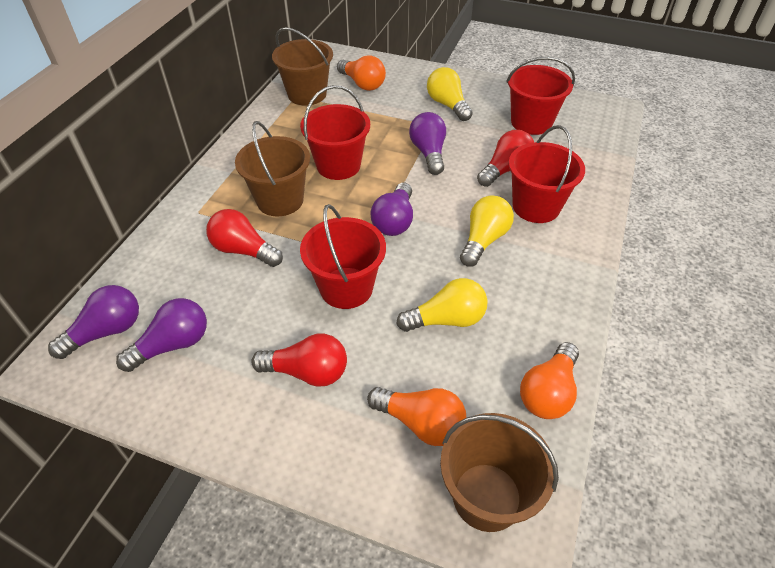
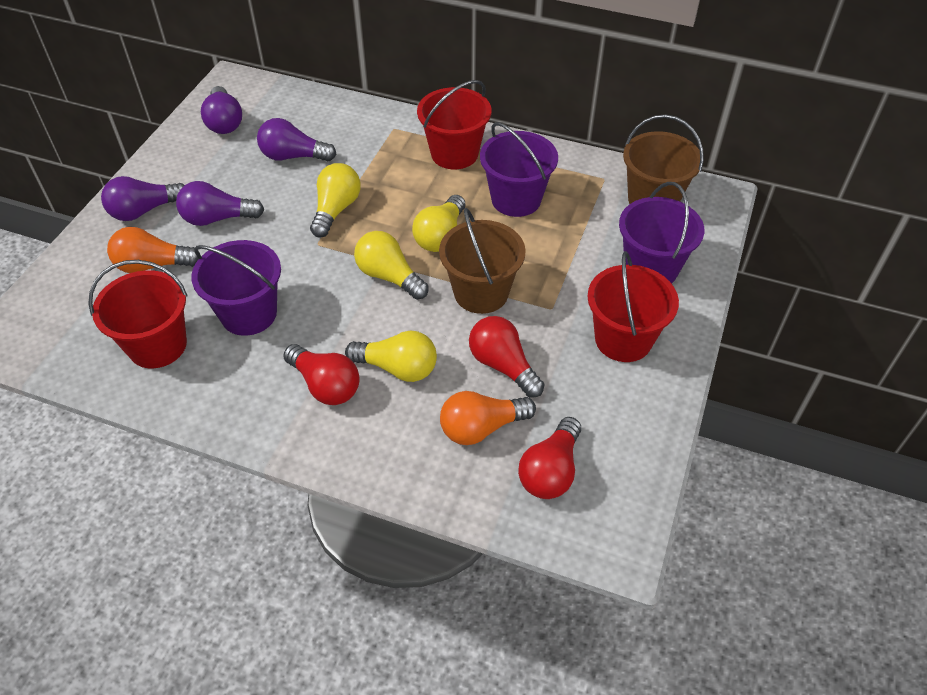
brown bucket: 3 -> 2
orange light bulb: 3 -> 2
purple bucket: 0 -> 3
red bucket: 4 -> 3
yellow light bulb: 3 -> 4

